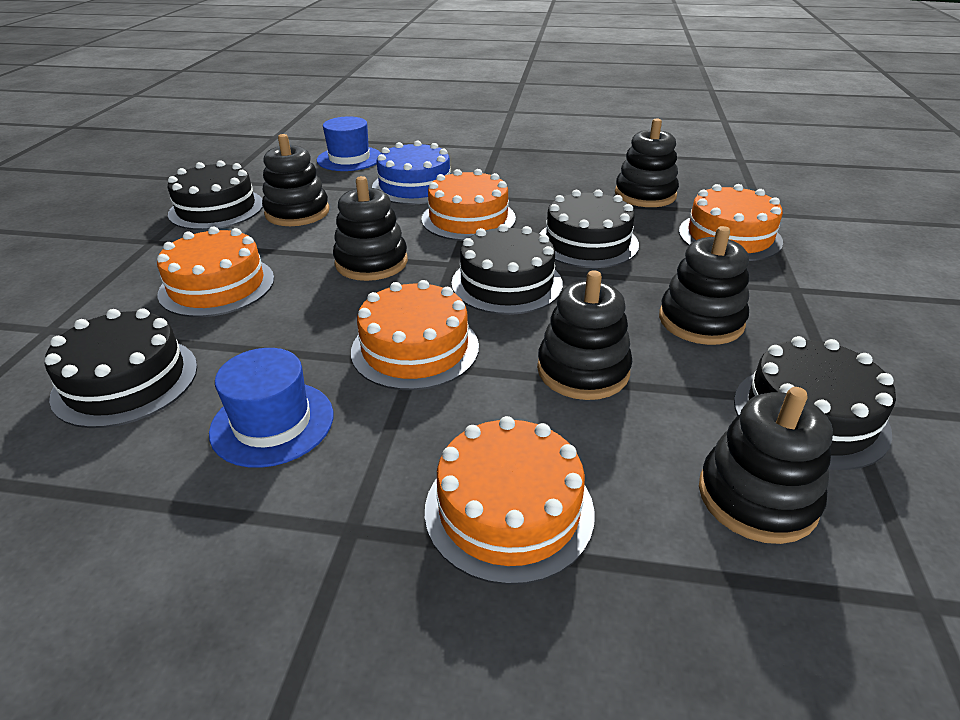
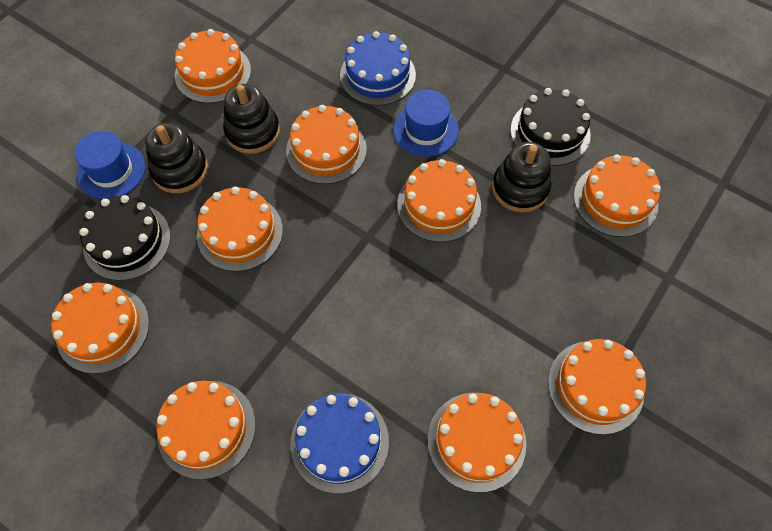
black cake: 5 -> 2
black stacking toy: 6 -> 3
blue cake: 1 -> 2
orange cake: 5 -> 9

